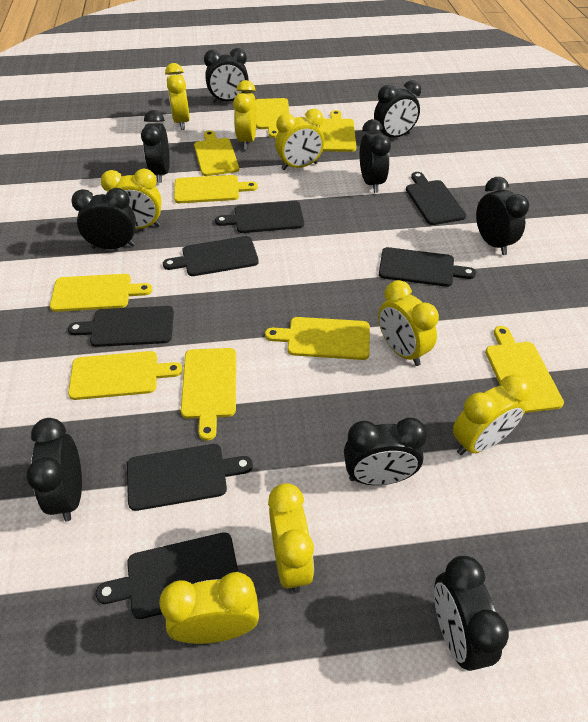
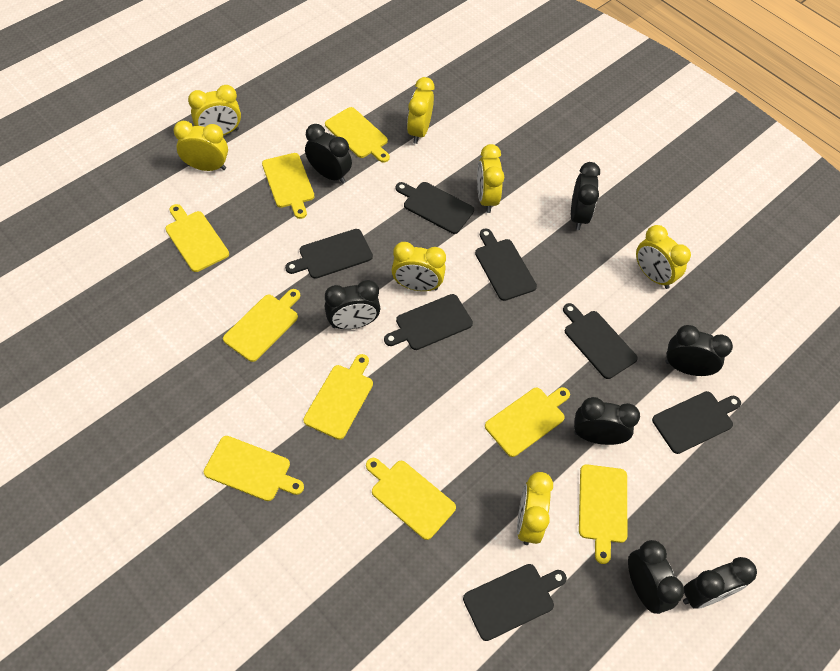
black clock: 9 -> 7
yellow clock: 8 -> 7

